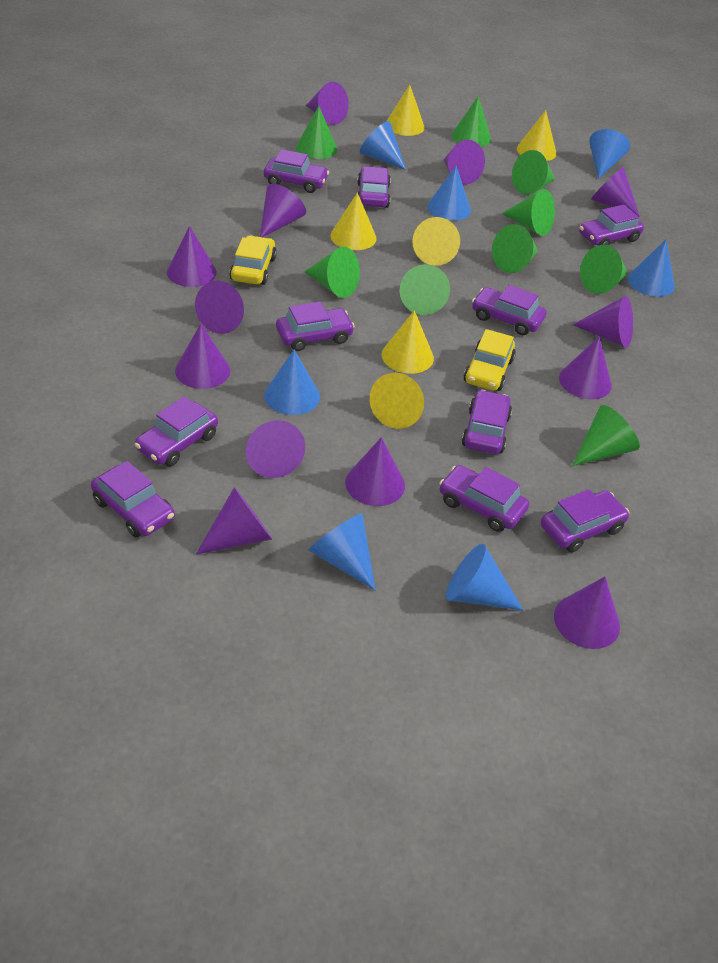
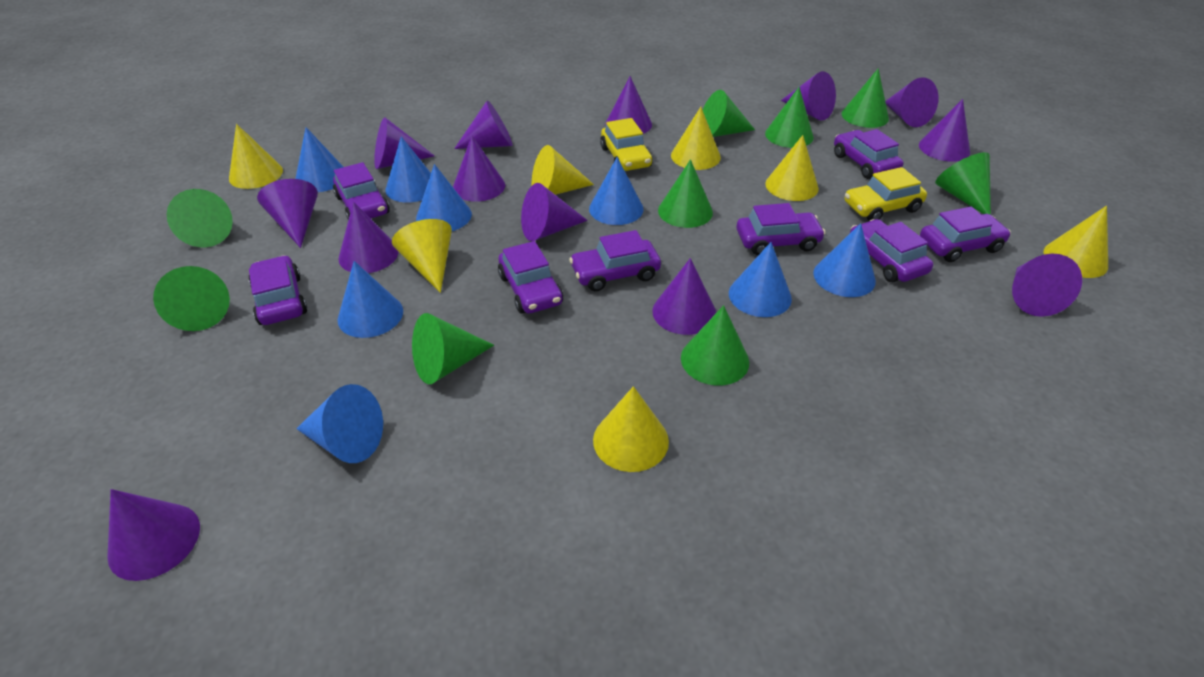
blue cone: 7 -> 8
purple car: 10 -> 8
yellow cone: 6 -> 7

